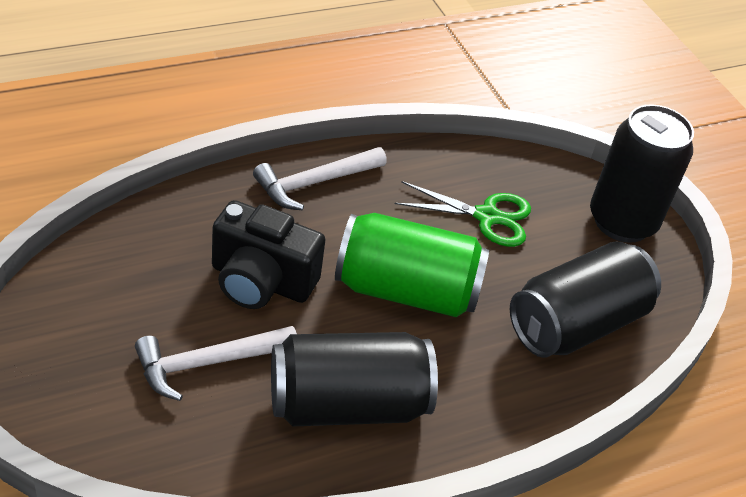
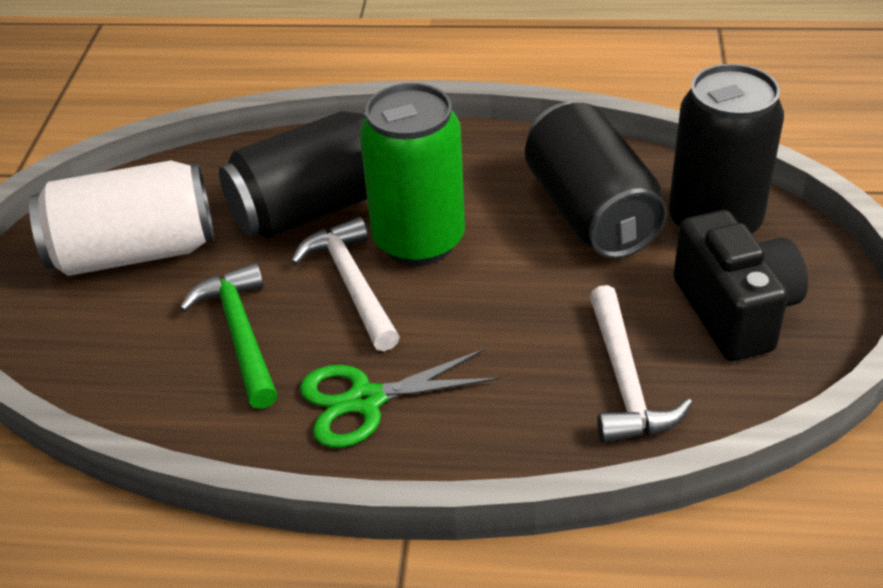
green hammer: 0 -> 1
white can: 0 -> 1

